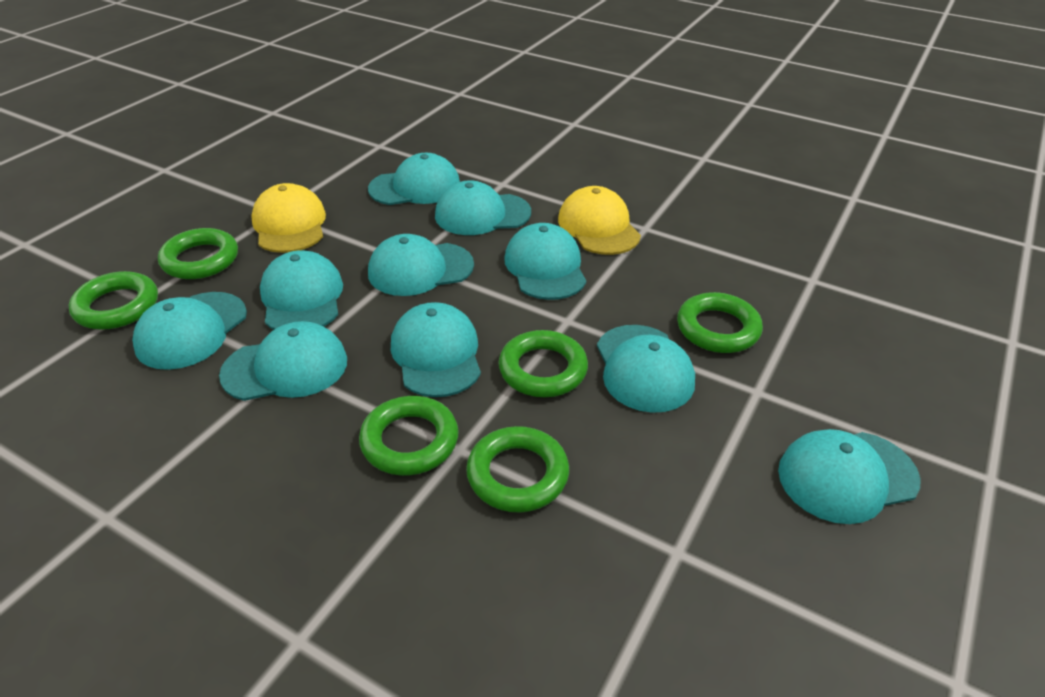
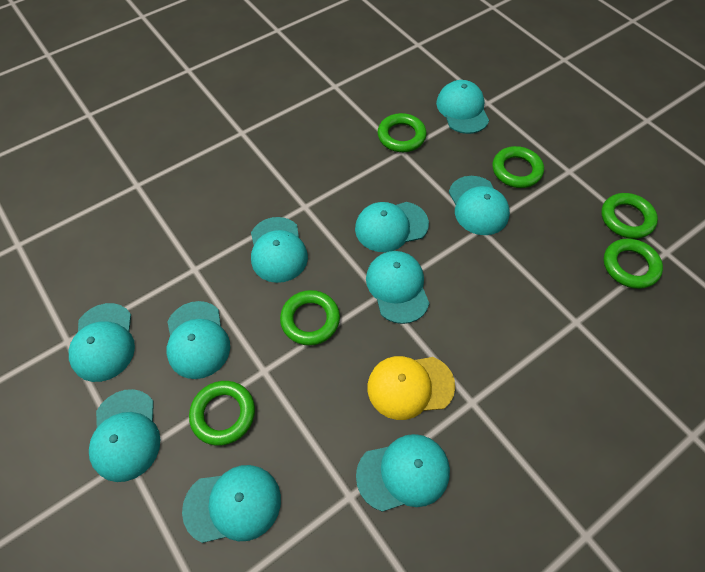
yellow cap: 2 -> 1

